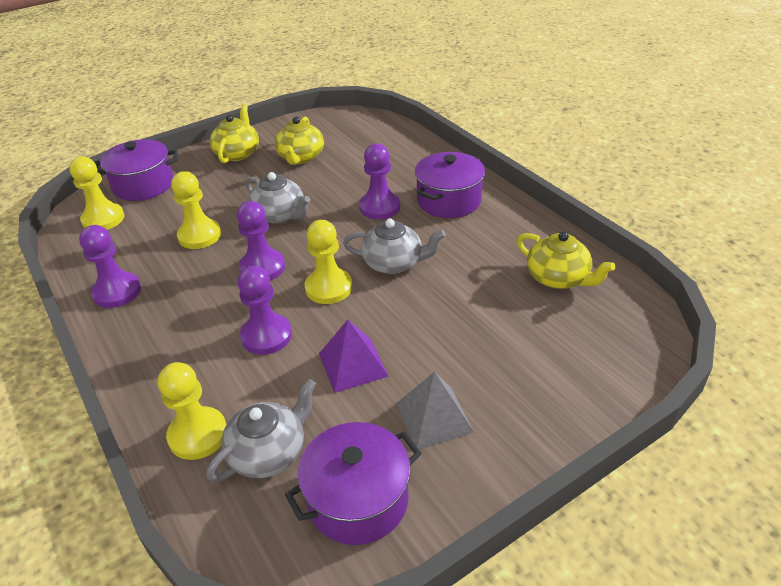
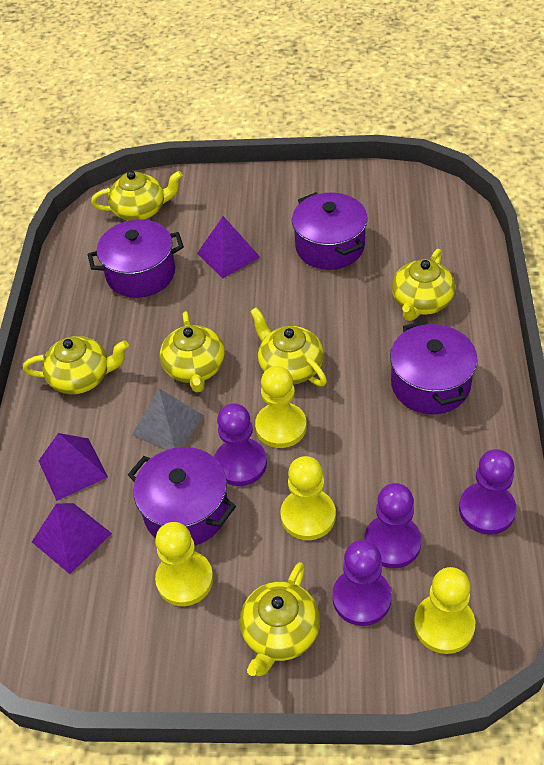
grey teapot: 3 -> 0
purple pot: 3 -> 4
purple pyramid: 1 -> 3
yellow teapot: 3 -> 6

